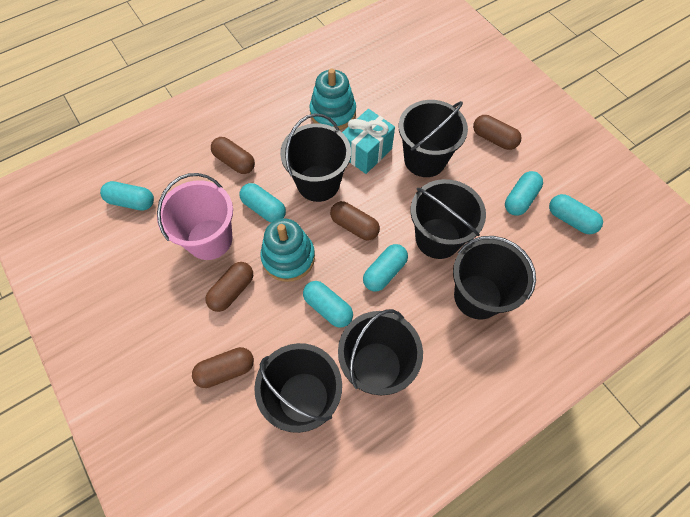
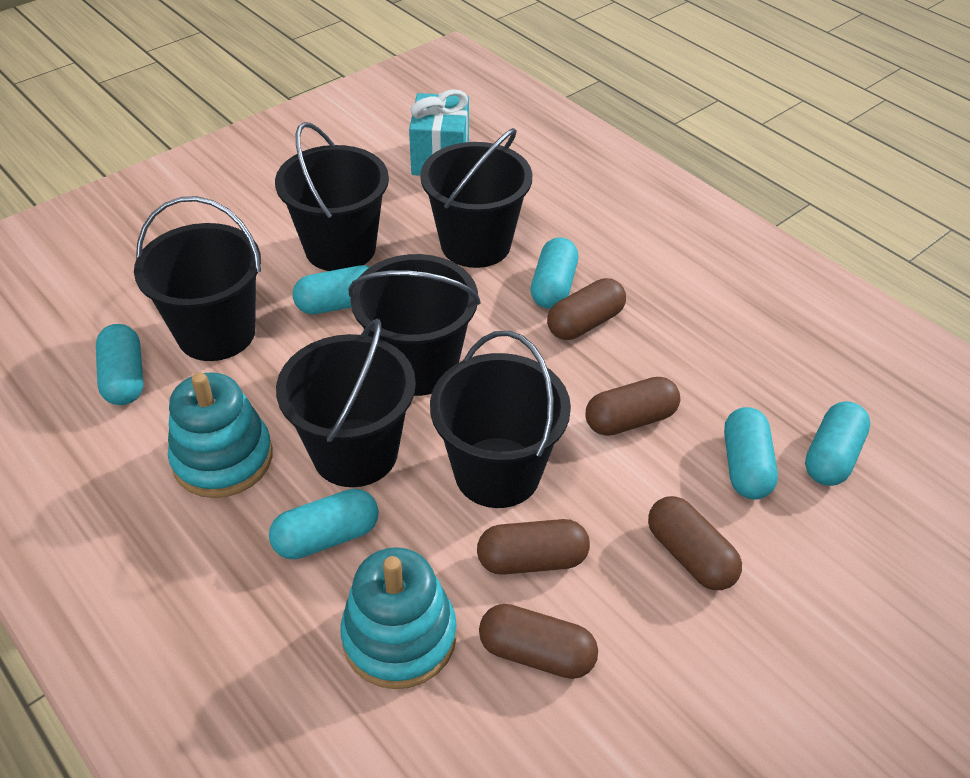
pink bucket: 1 -> 0

